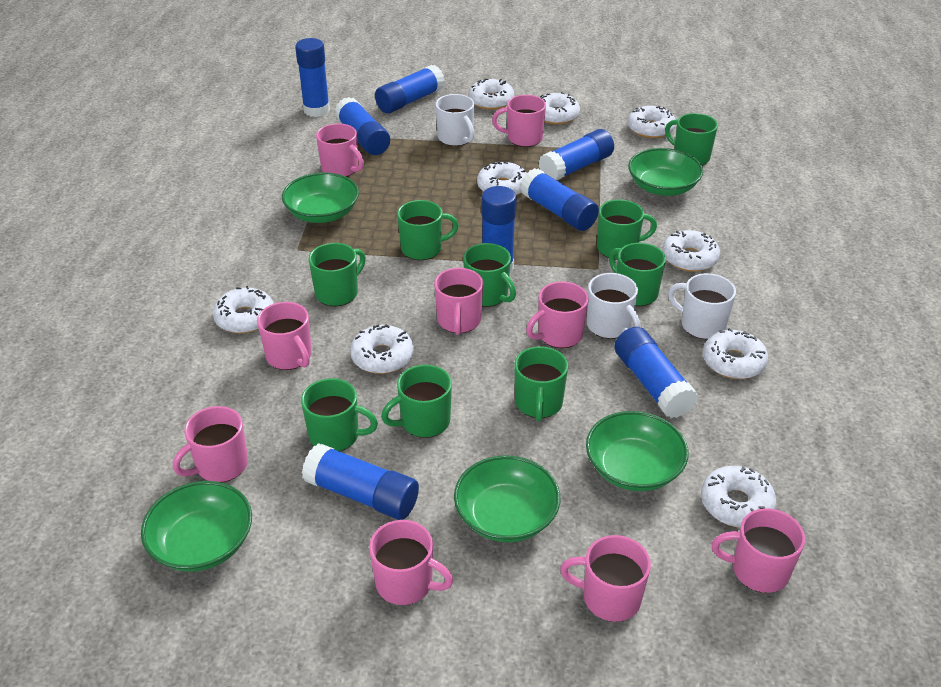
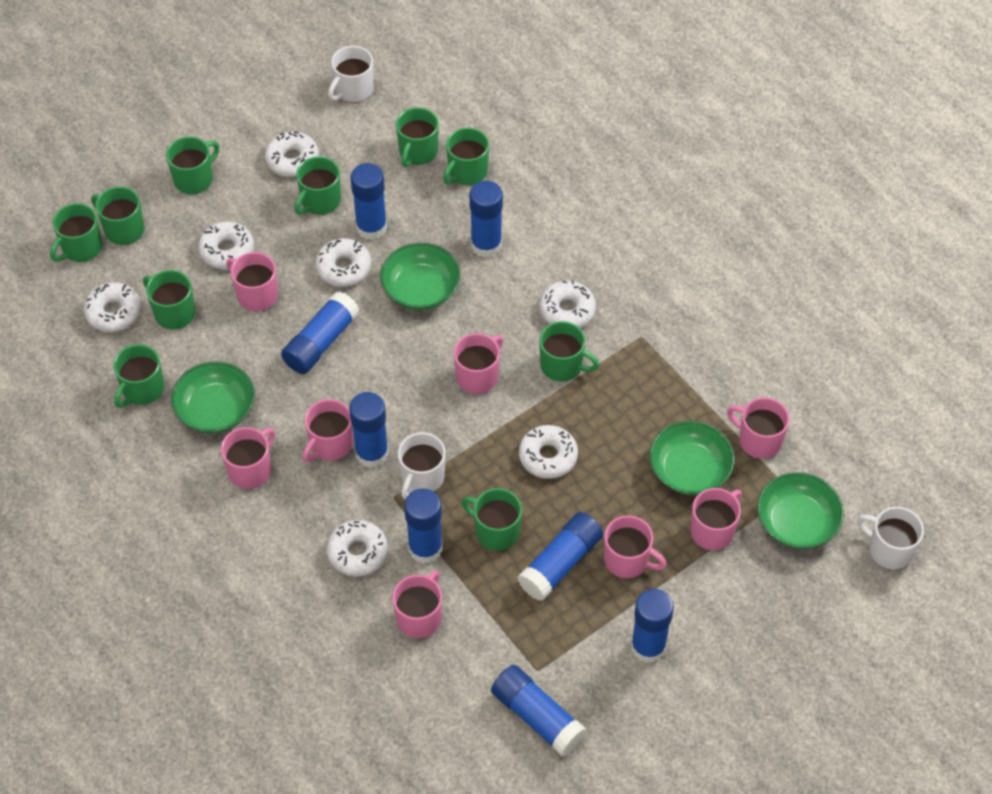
green bowl: 5 -> 4
green mug: 9 -> 10
pink mug: 9 -> 8
white donut: 9 -> 7

